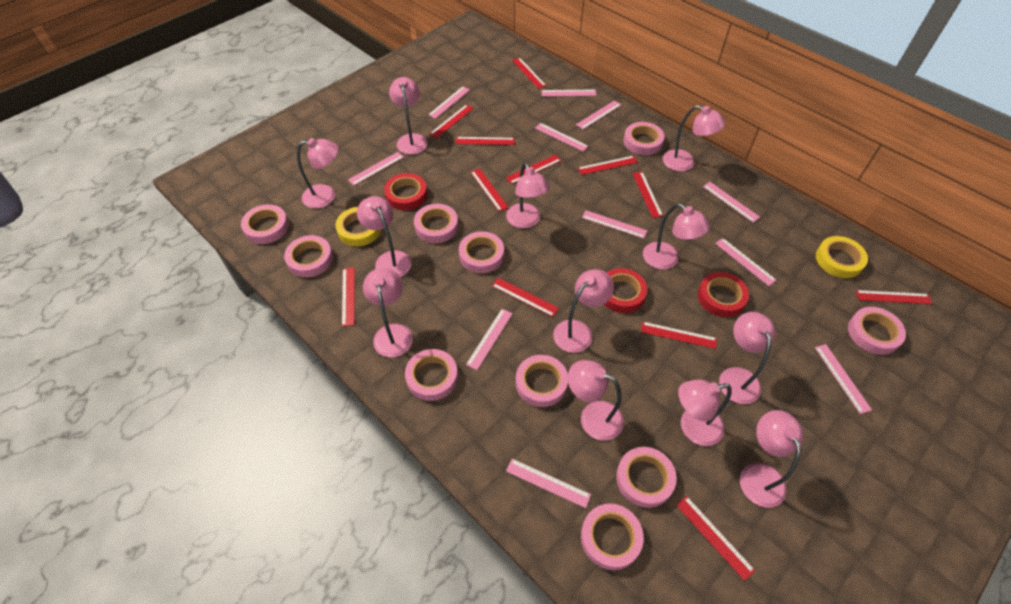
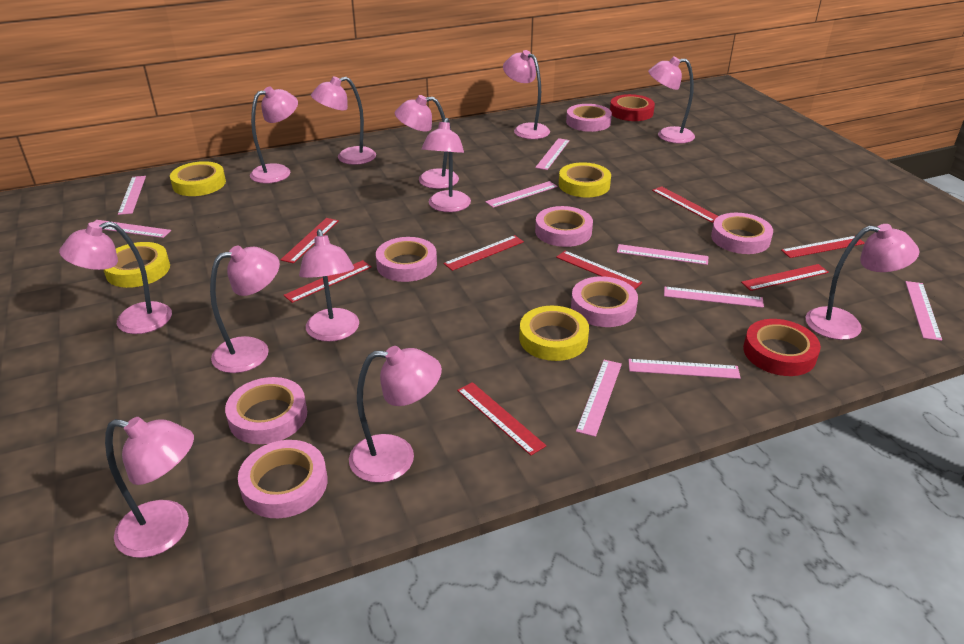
pink ruler: 11 -> 9
pink tape: 10 -> 7
red ruler: 12 -> 8
red tape: 3 -> 2
yellow tape: 2 -> 4

